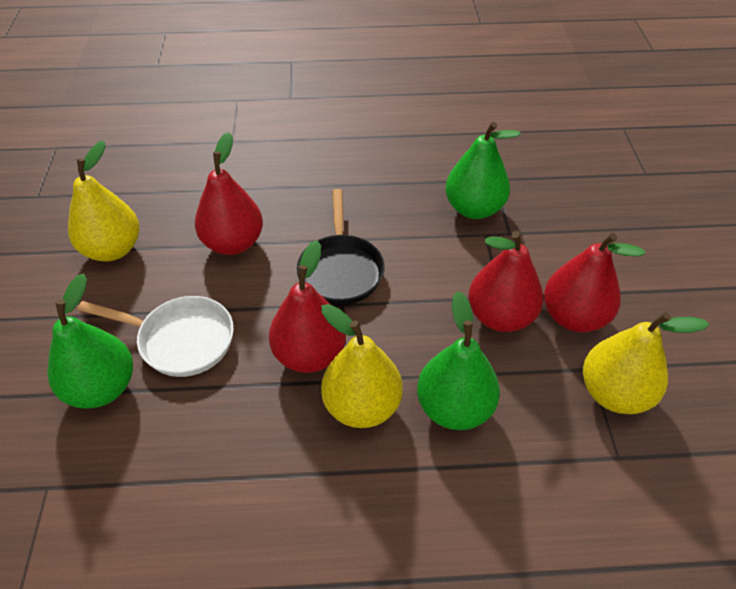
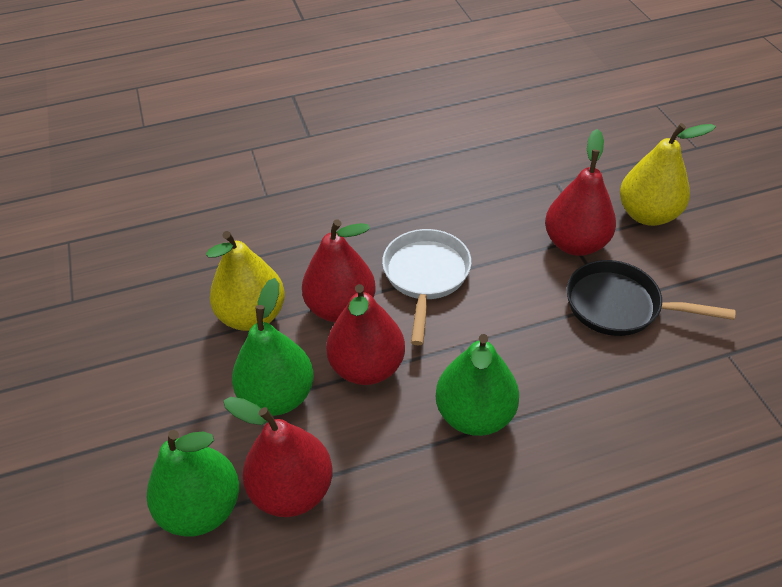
yellow pear: 3 -> 2

